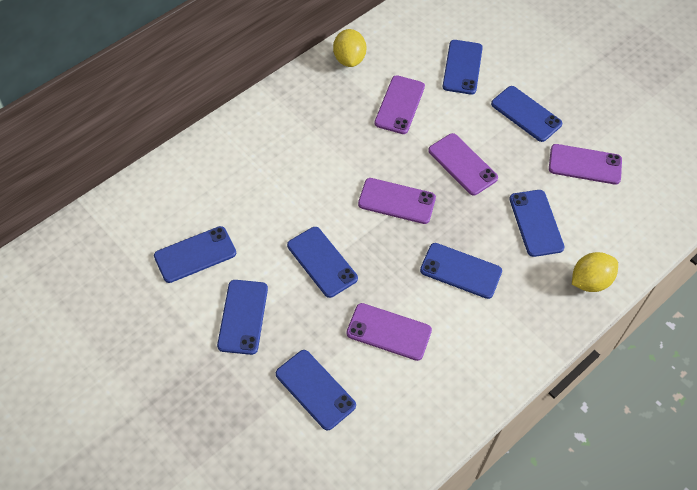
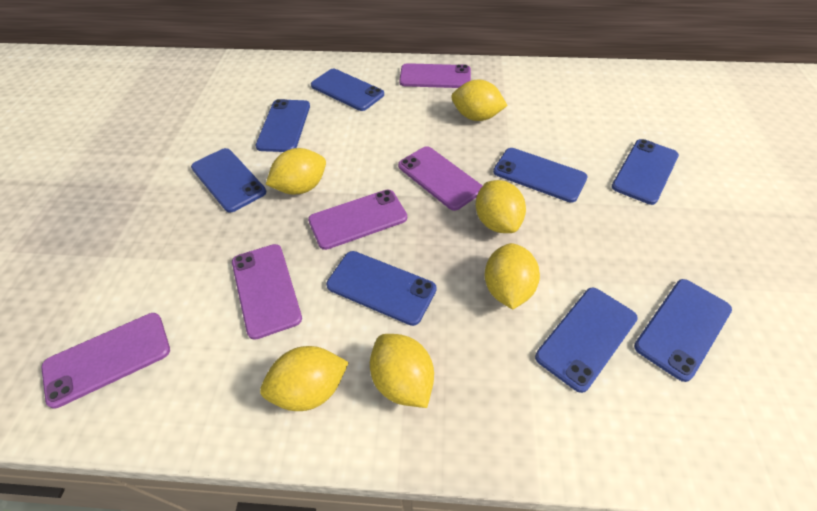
yellow lemon: 2 -> 6

